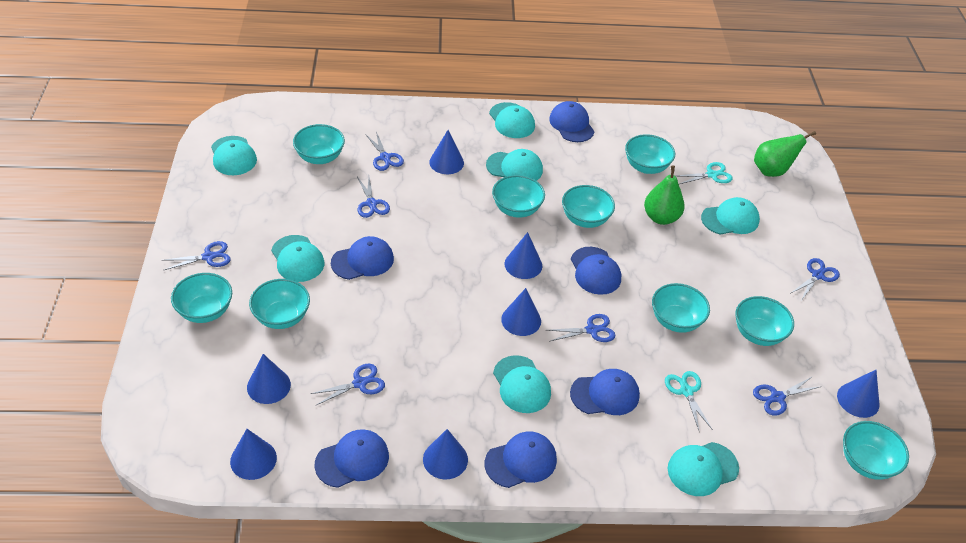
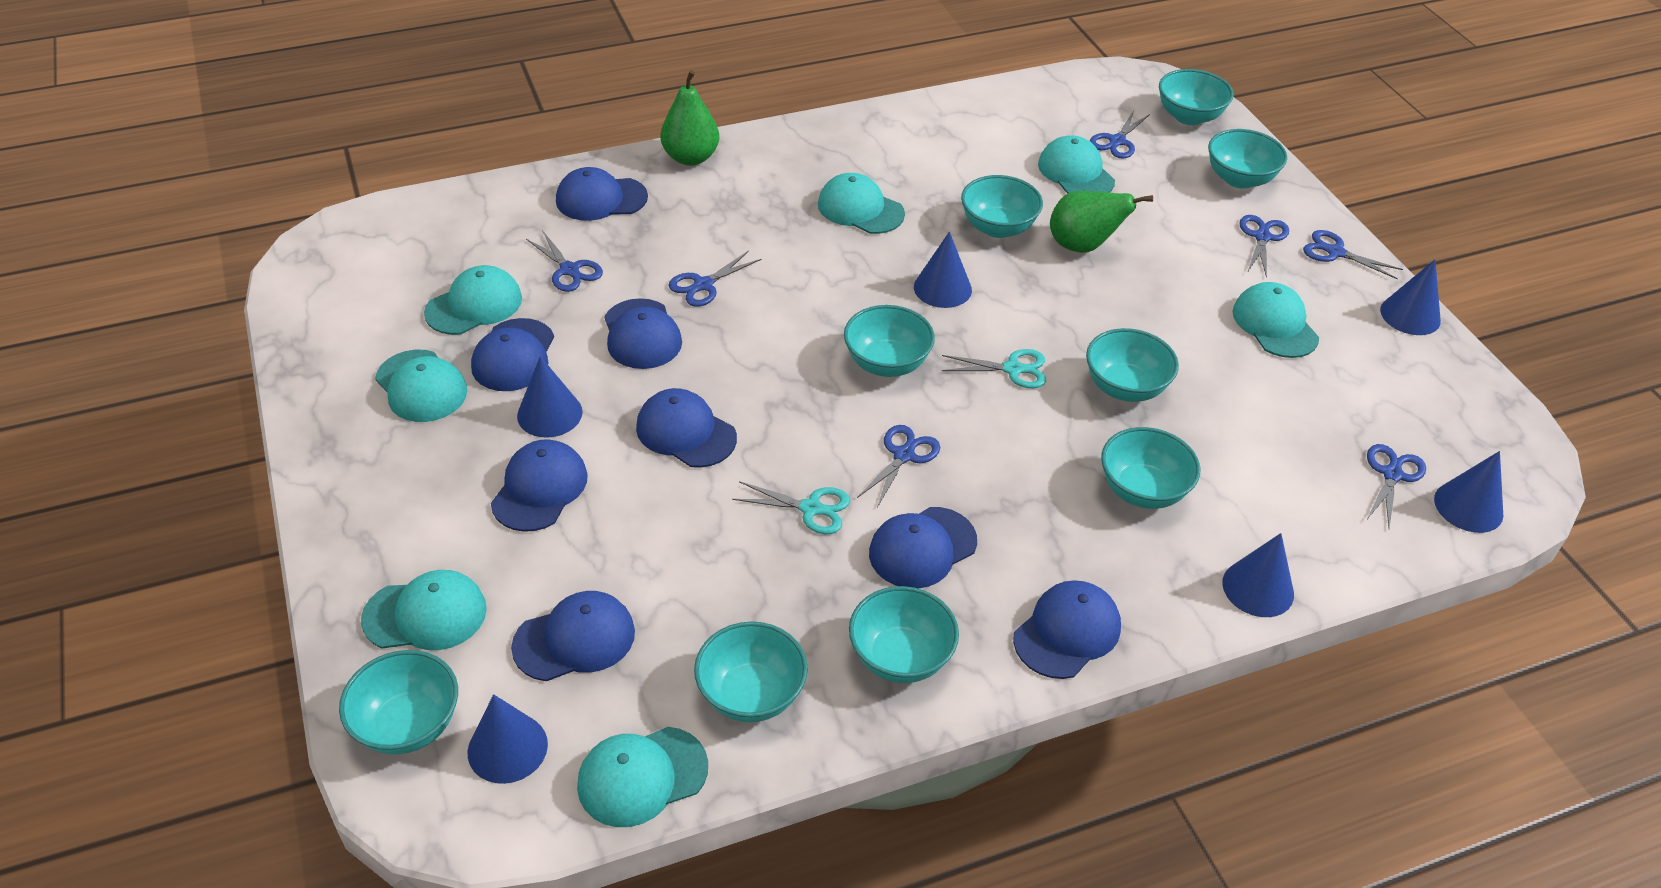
blue cap: 6 -> 8
blue cone: 7 -> 6

